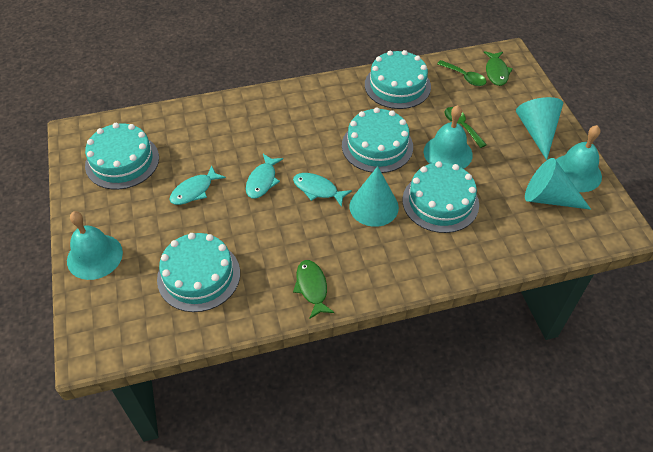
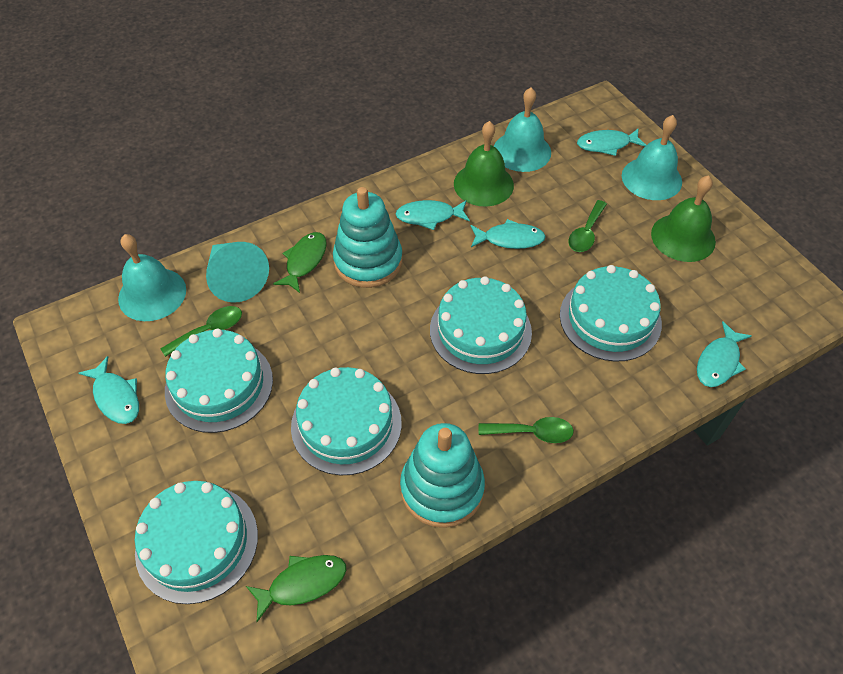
green bell: 0 -> 2
green spoon: 2 -> 3
turquoise cone: 3 -> 1
turquoise fish: 3 -> 5
turquoise stacking toy: 0 -> 2

